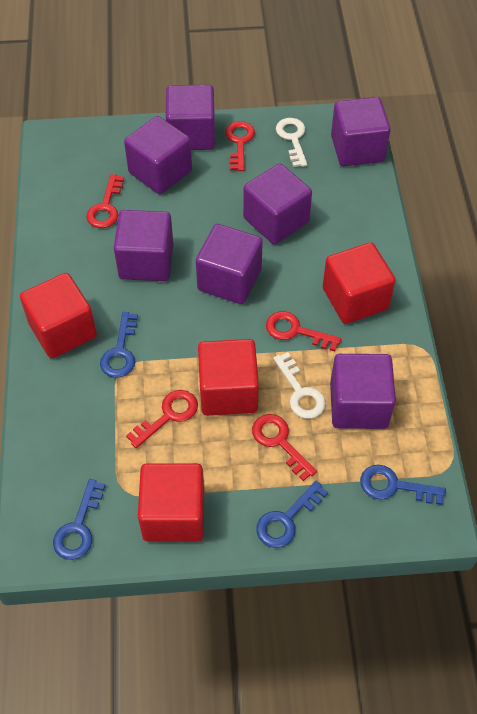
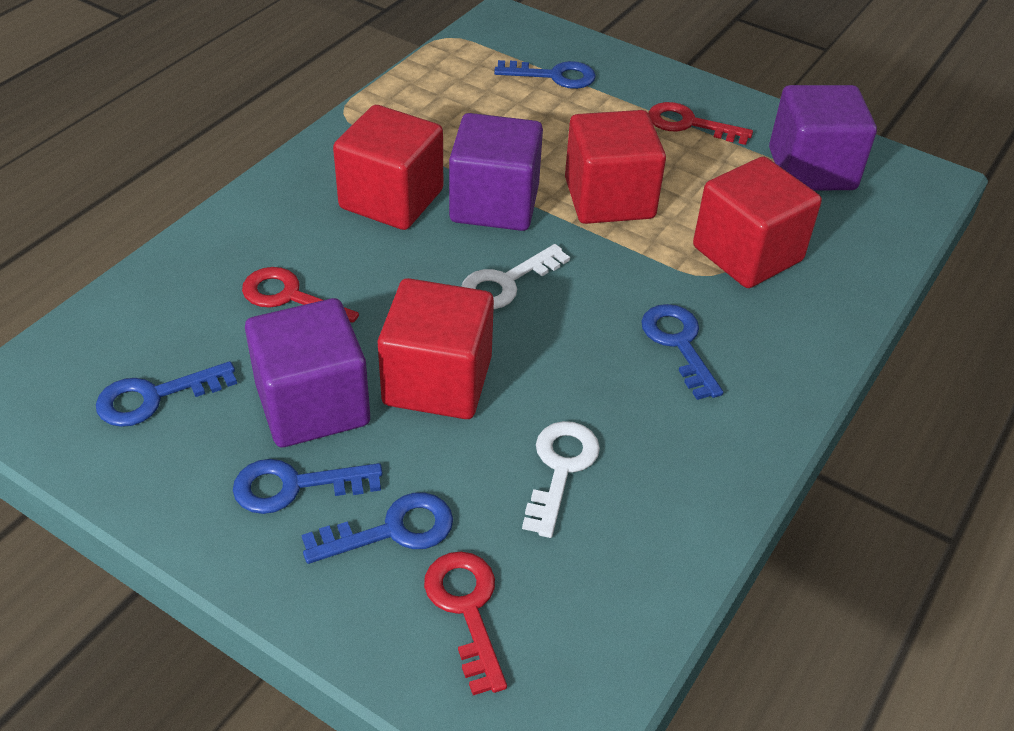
blue key: 4 -> 5
purple cube: 7 -> 3
red key: 5 -> 3

